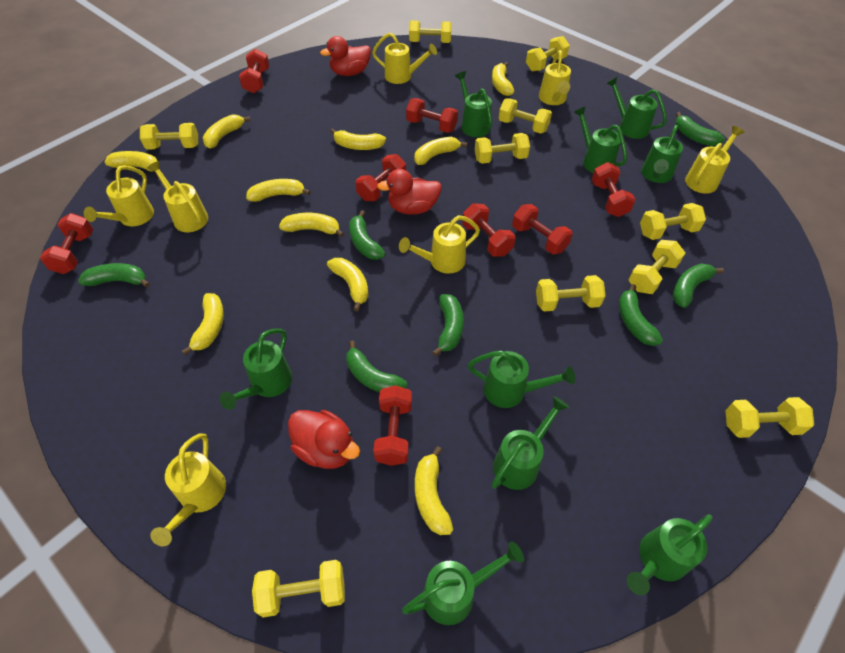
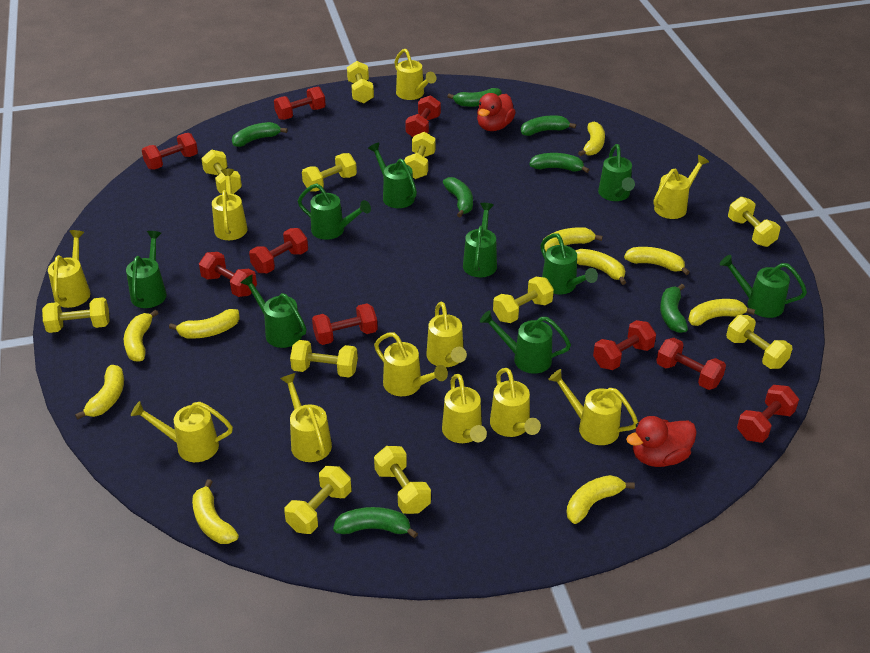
red duck: 3 -> 2
red dumbbell: 8 -> 9
yellow dumbbell: 10 -> 11
yellow watering can: 7 -> 11

